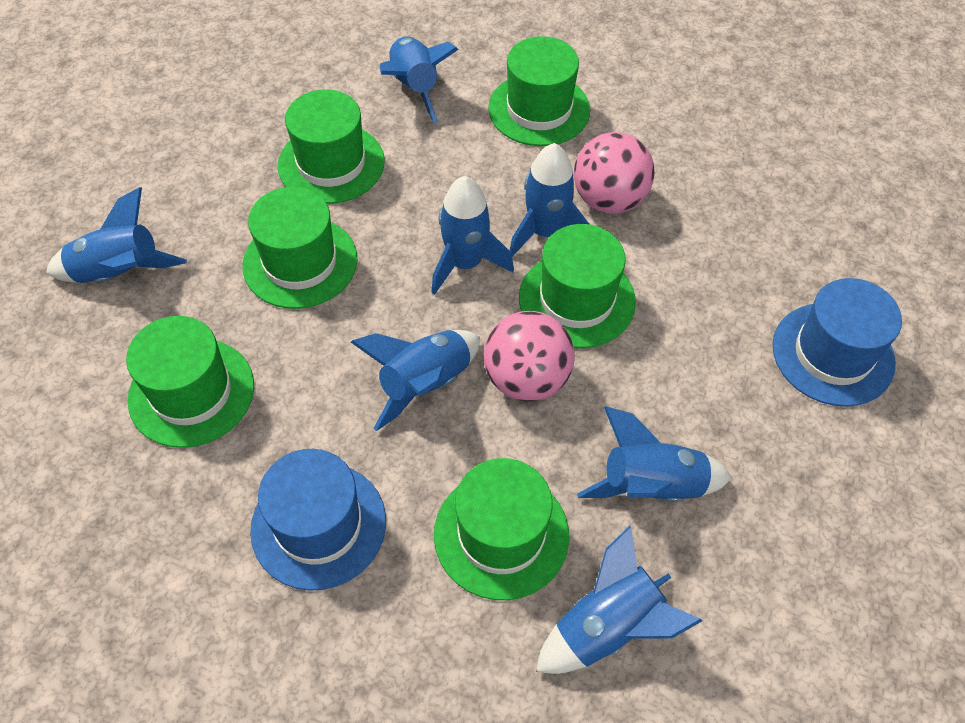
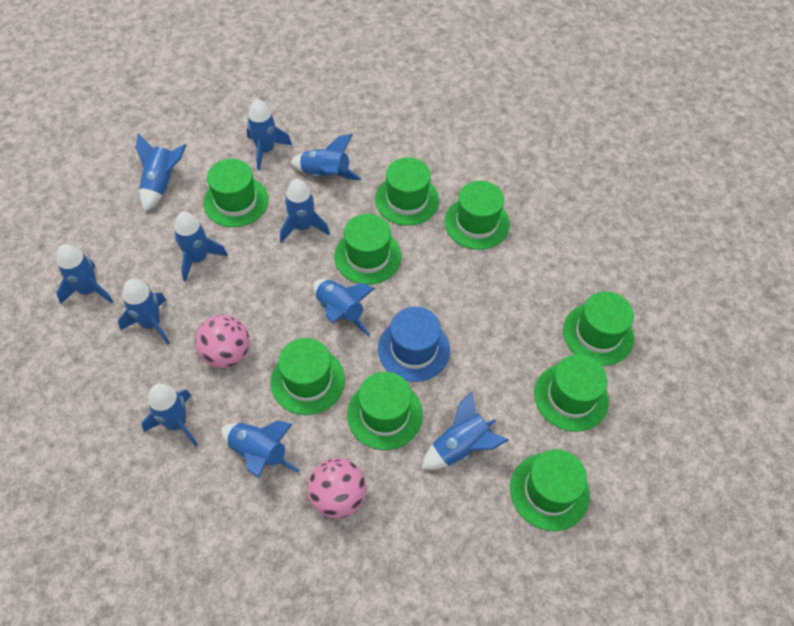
blue hat: 2 -> 1
blue rocket: 7 -> 11
green hat: 6 -> 9

